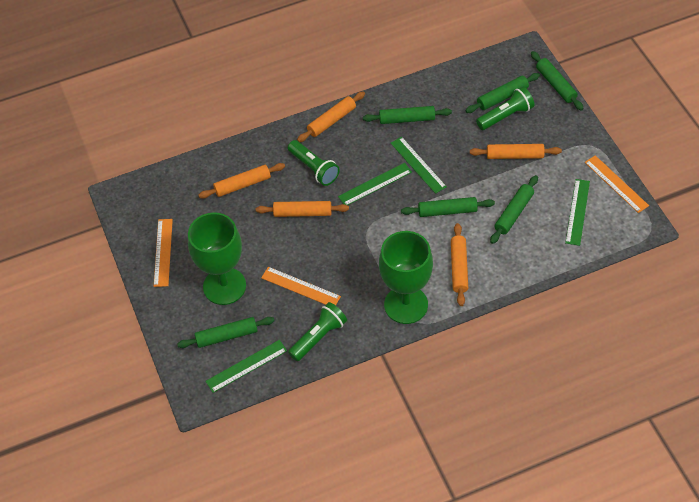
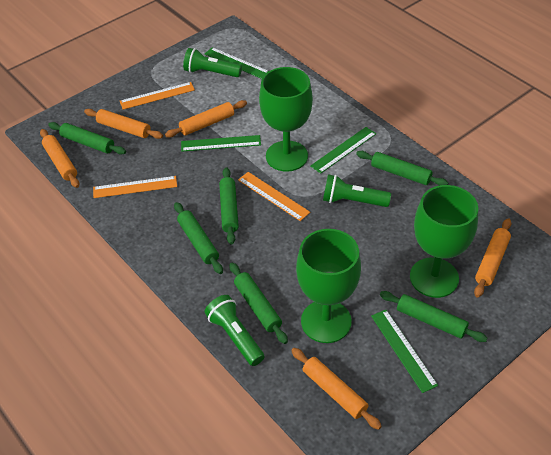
green goblet: 2 -> 3

